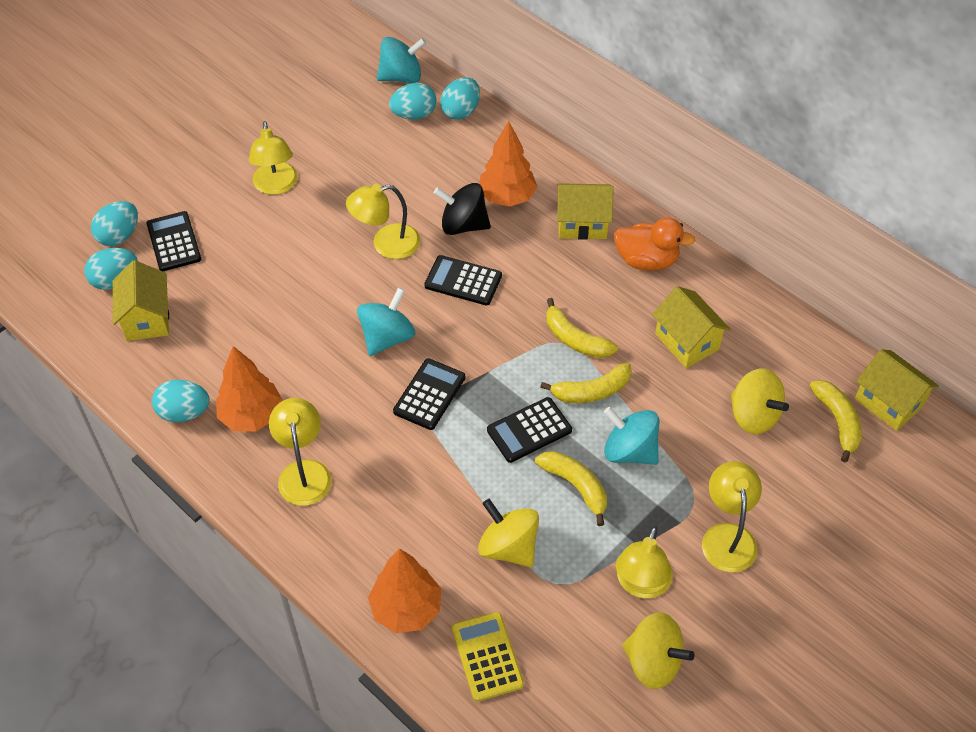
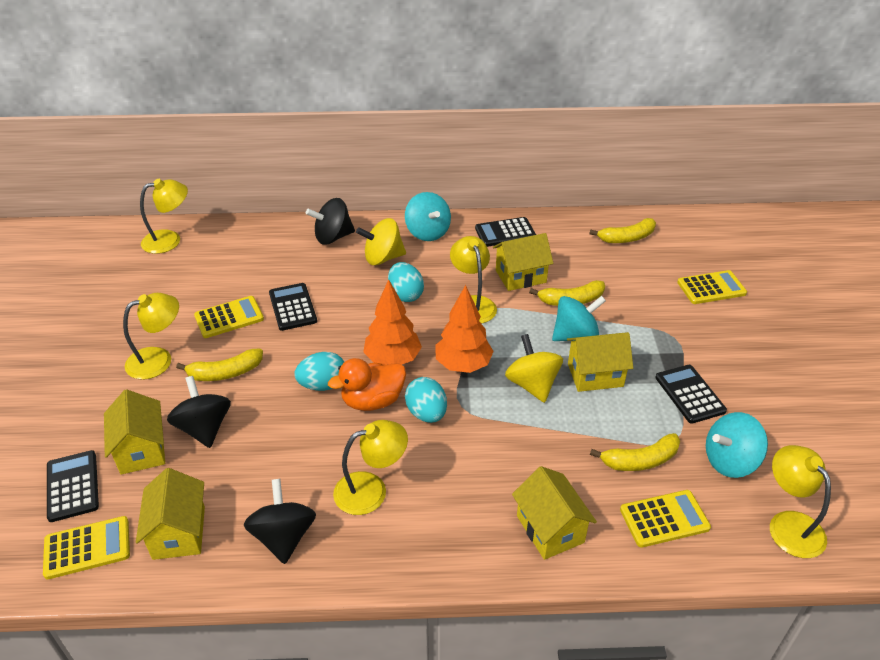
black spinning top: 1 -> 3
orange tree: 3 -> 2
turquoise egg: 5 -> 3
yellow calculator: 1 -> 4
yellow house: 4 -> 5
yellow spinning top: 3 -> 2

